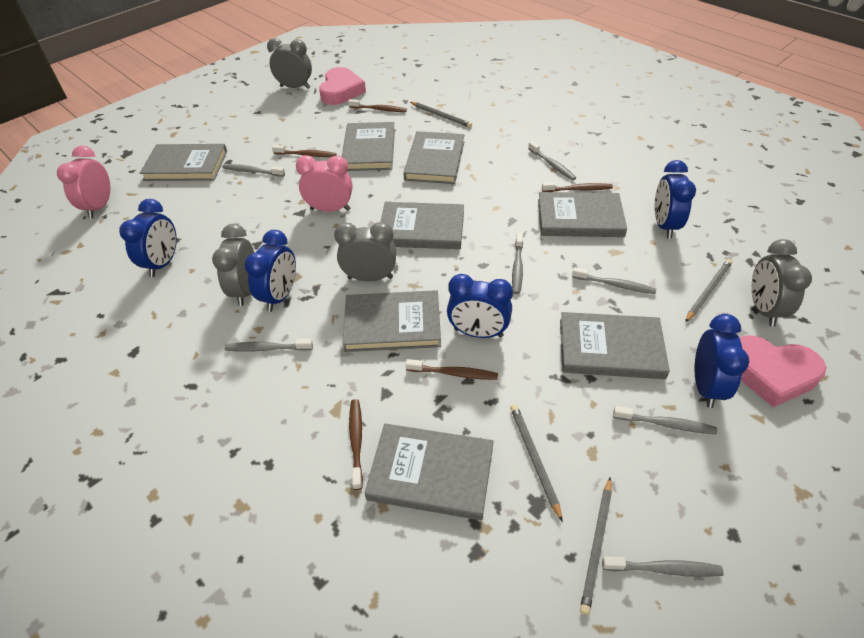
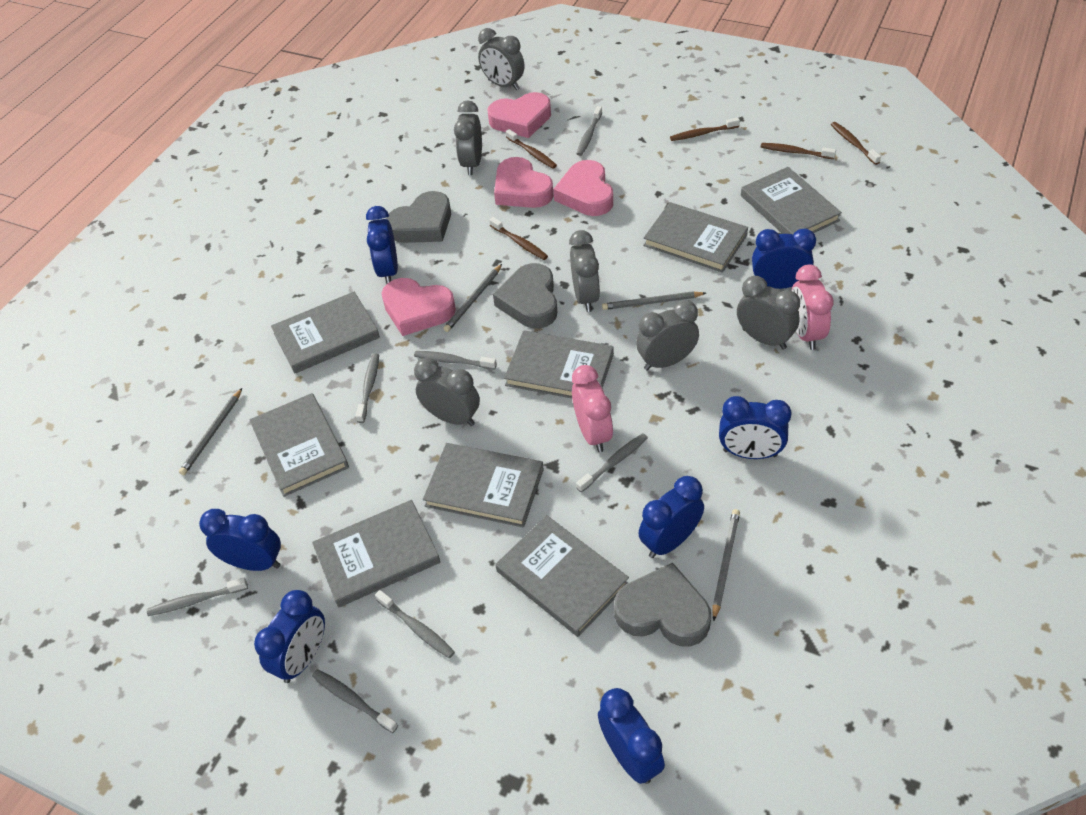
blue clock: 5 -> 7
grey clock: 4 -> 6
grey heart: 0 -> 3
pink heart: 2 -> 4

